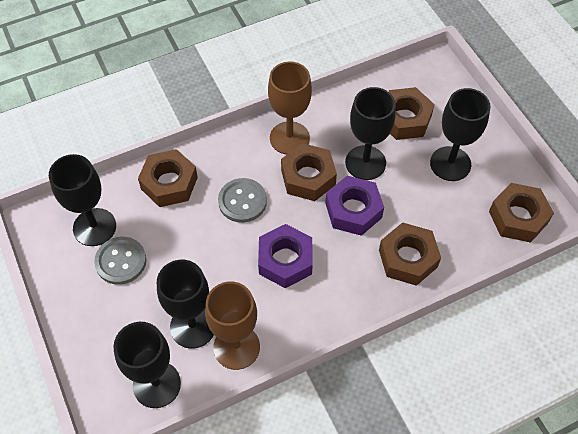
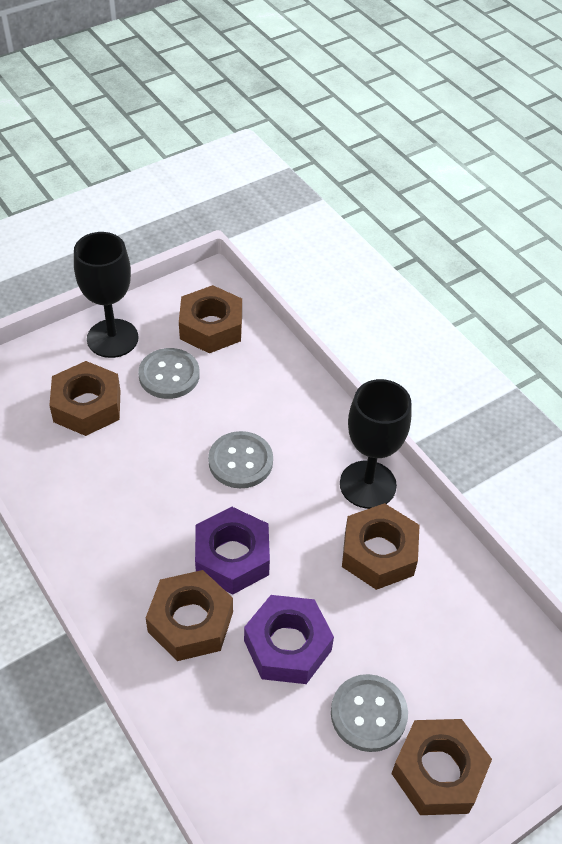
black goblet: 5 -> 2
brown goblet: 2 -> 0
grey button: 2 -> 3

